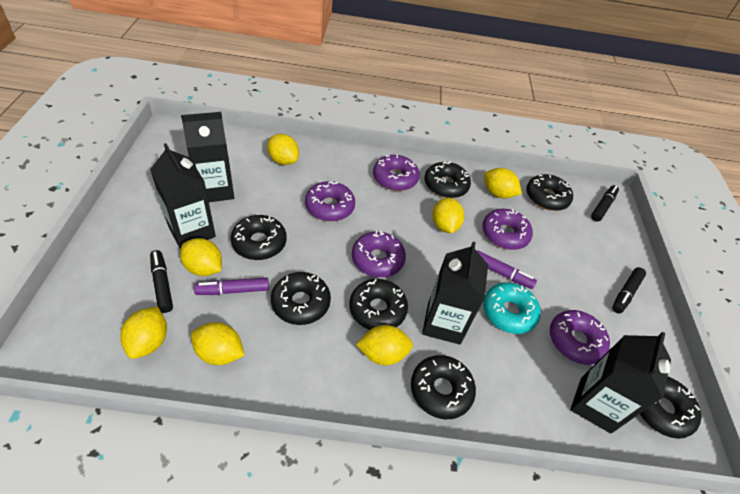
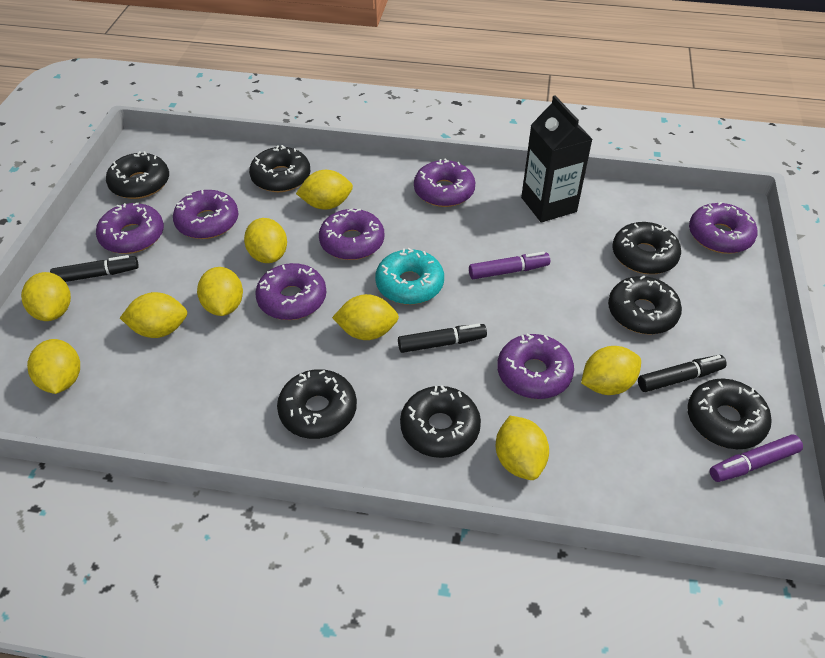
black carton: 4 -> 1
purple donut: 5 -> 7
yellow lemon: 7 -> 9

